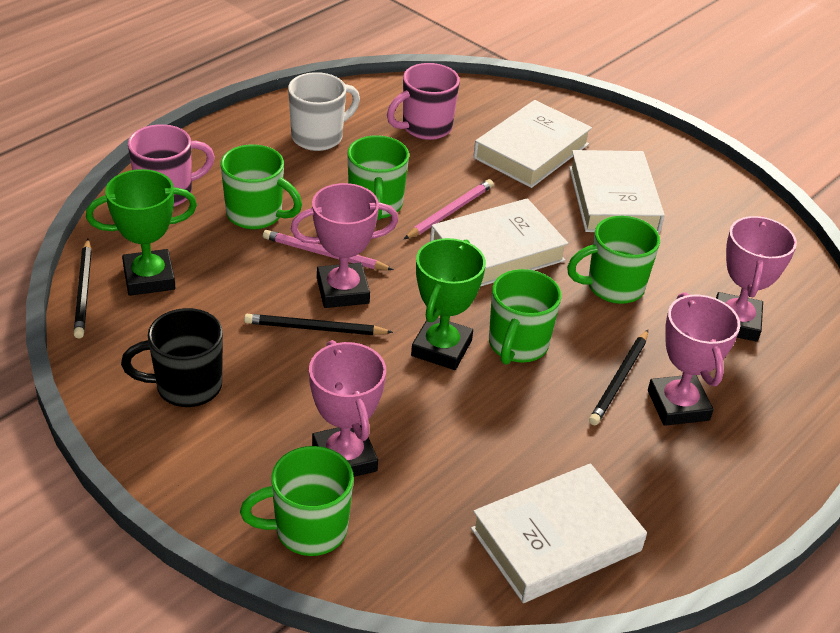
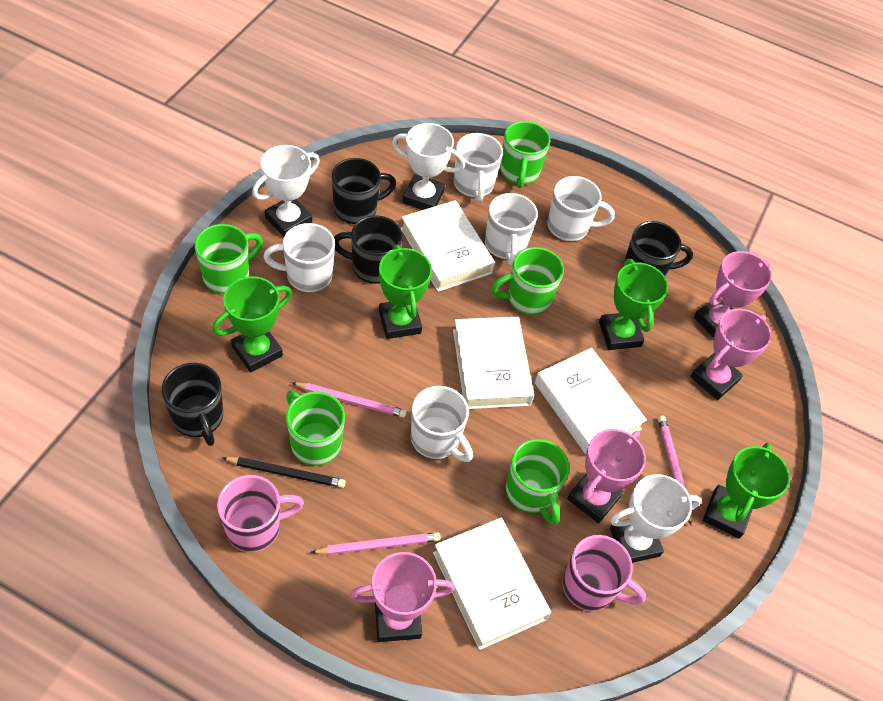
black mug: 1 -> 4
black pencil: 3 -> 1
green trophy: 2 -> 4
pink pencil: 2 -> 3
white mug: 1 -> 5
white trophy: 0 -> 3

